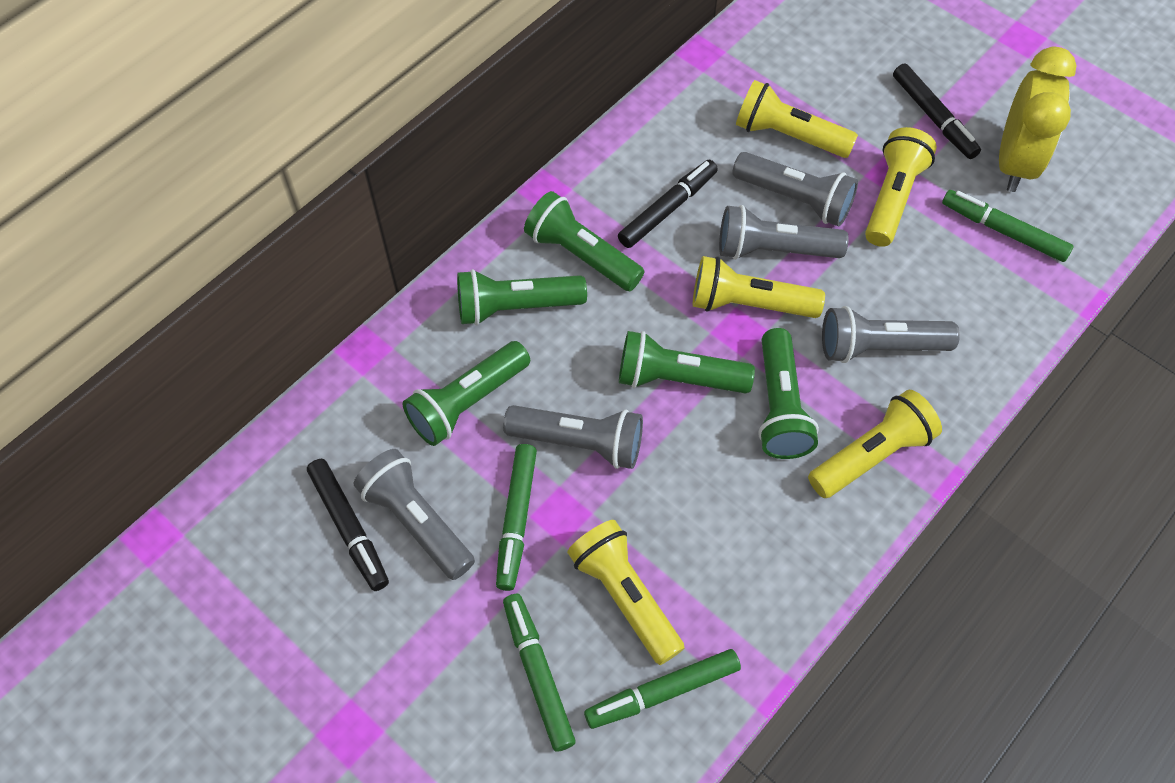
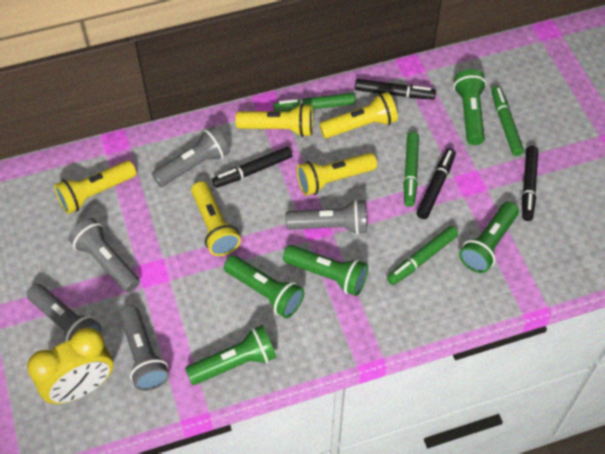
black marker: 3 -> 4

